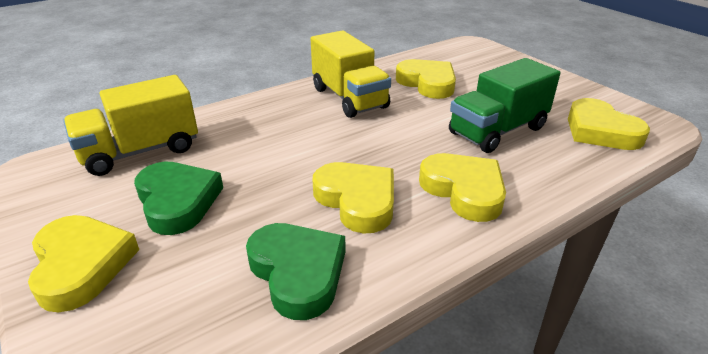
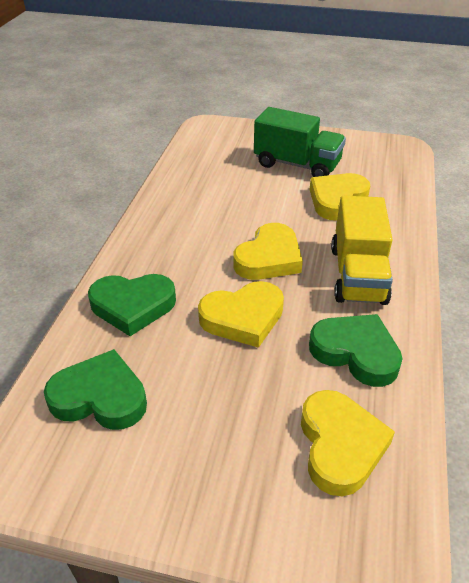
green heart: 2 -> 3
yellow heart: 5 -> 4
yellow truck: 2 -> 1

